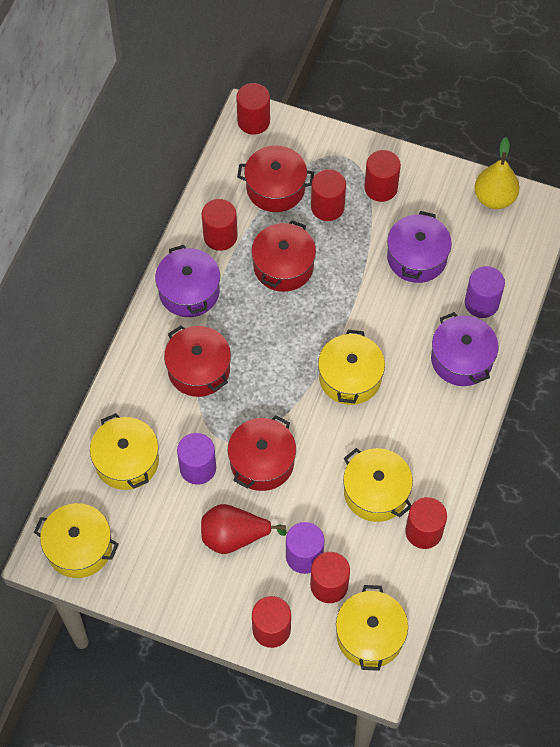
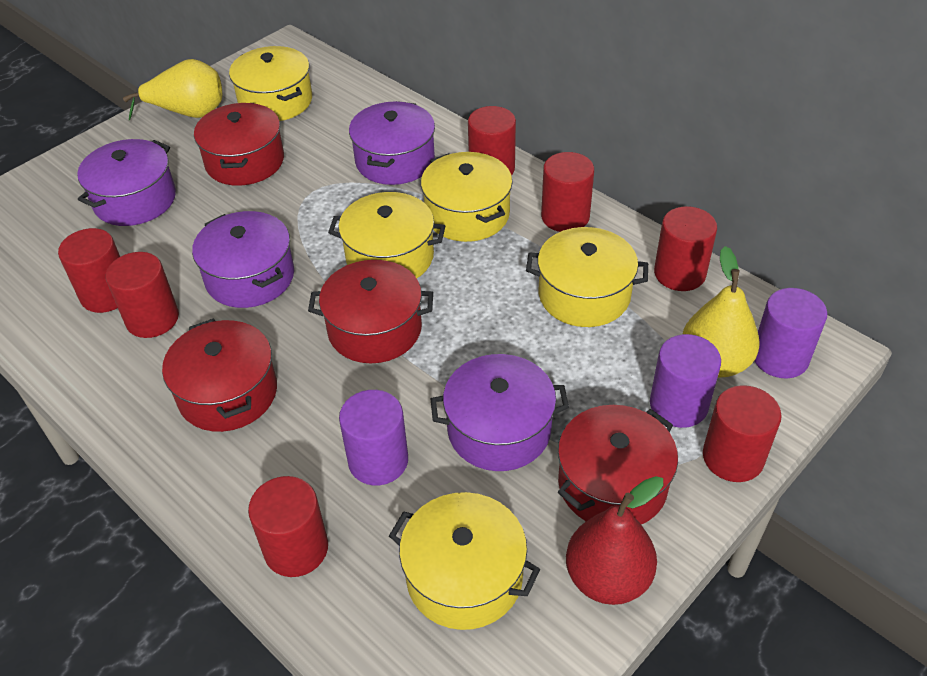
purple pot: 3 -> 4
yellow pear: 1 -> 2

